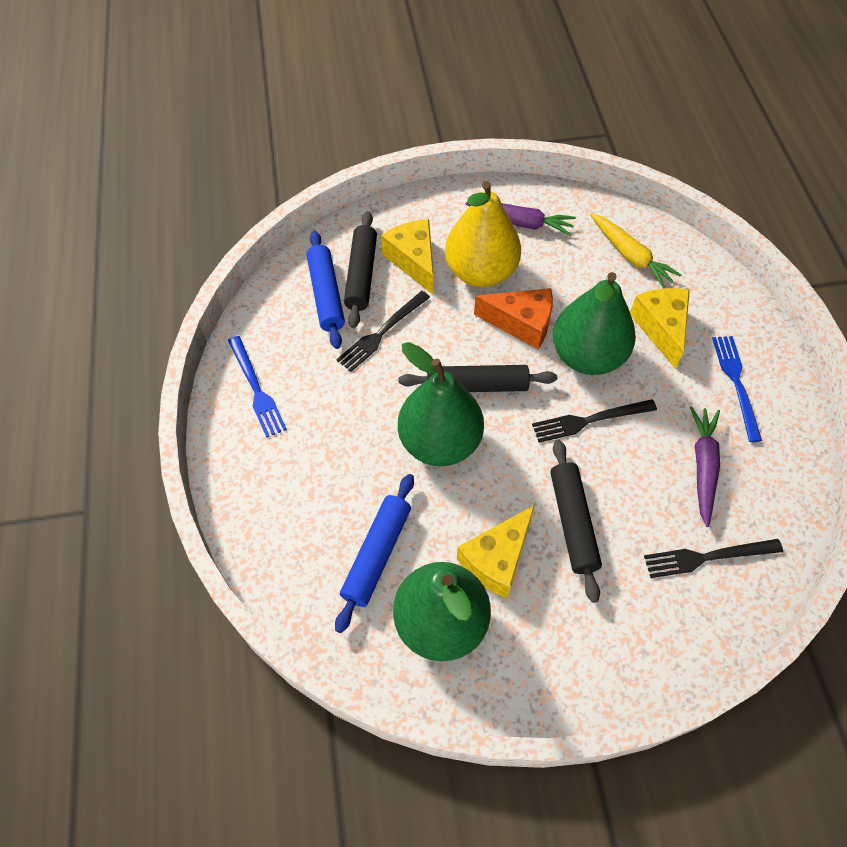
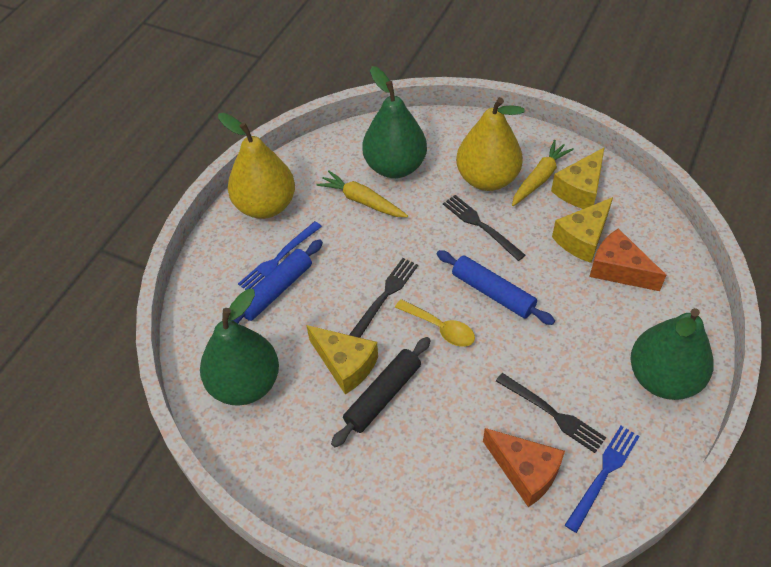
black rolling pin: 3 -> 1
orange cheese: 1 -> 2
purple carrot: 2 -> 0
yellow carrot: 1 -> 2
yellow pear: 1 -> 2
yellow spoon: 0 -> 1

